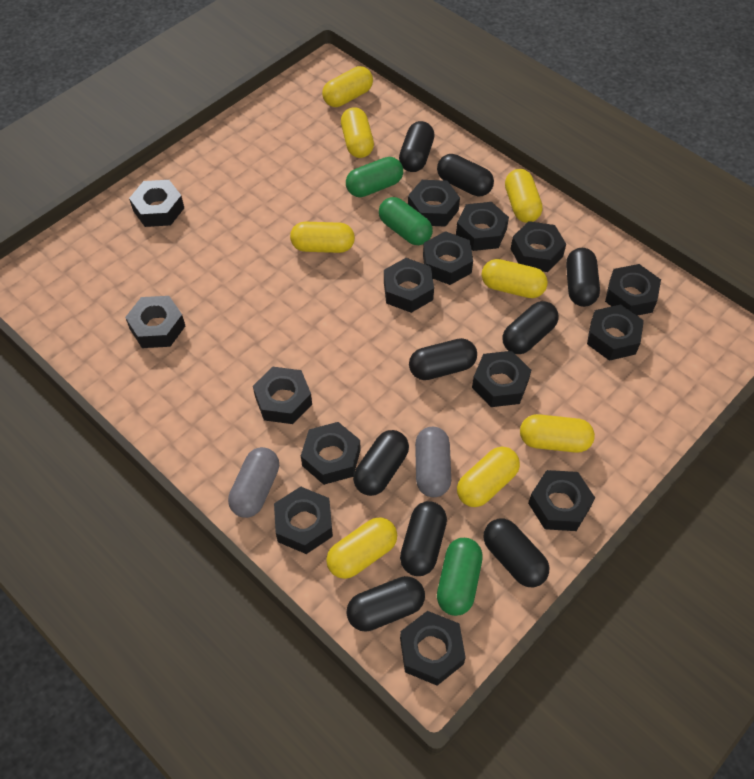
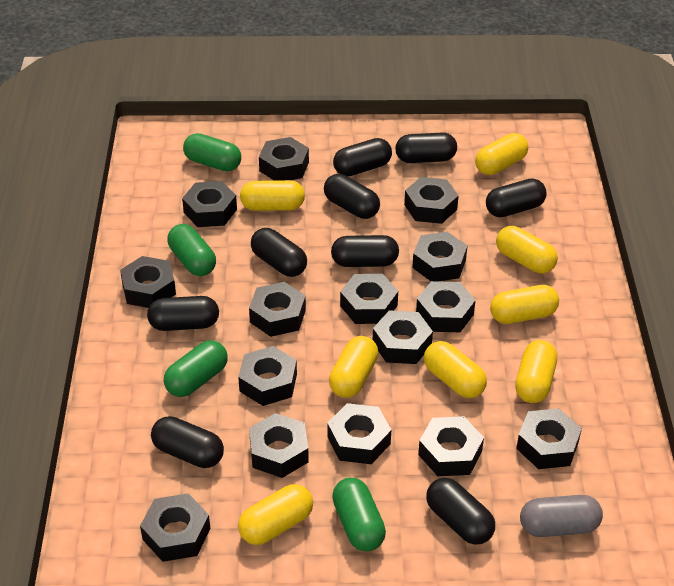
green capsule: 3 -> 4
grey capsule: 2 -> 1

